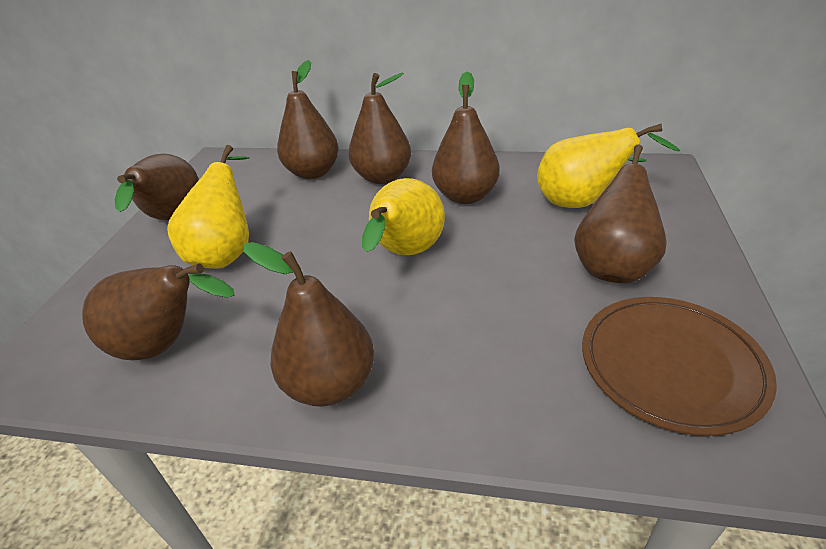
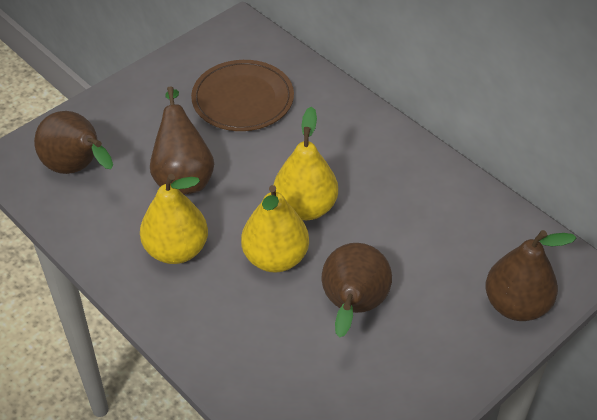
brown pear: 7 -> 4

